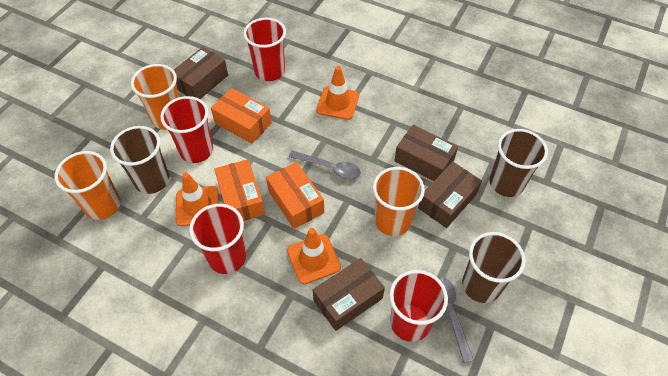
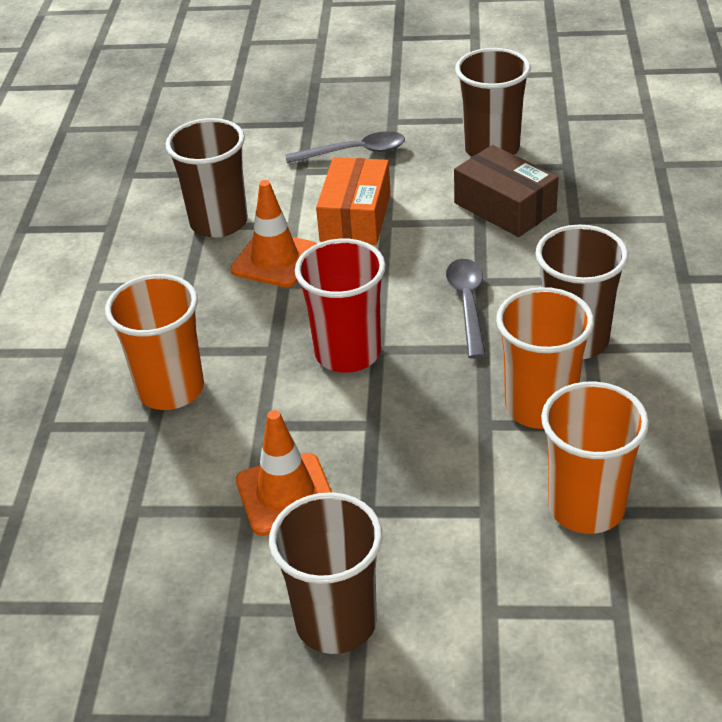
brown box: 4 -> 1
brown cup: 3 -> 4
orange box: 3 -> 1
orange traffic cone: 3 -> 2
red cup: 4 -> 1

